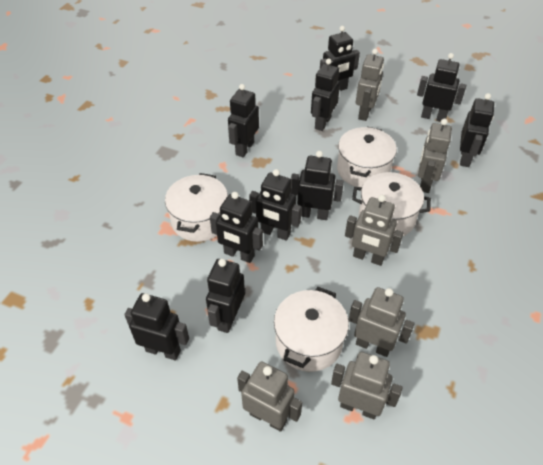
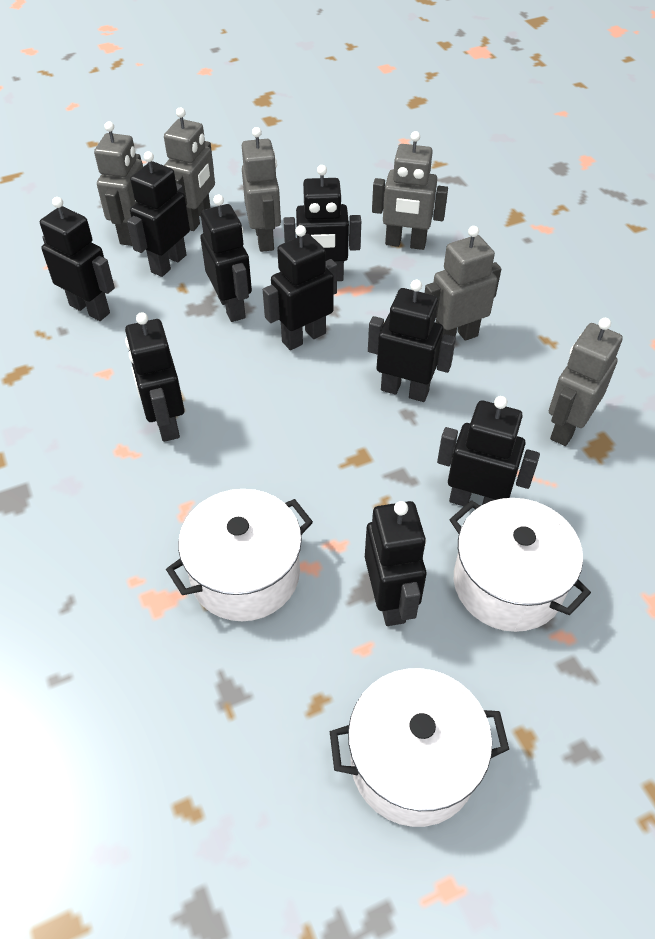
black robot: 10 -> 9
white pot: 4 -> 3

